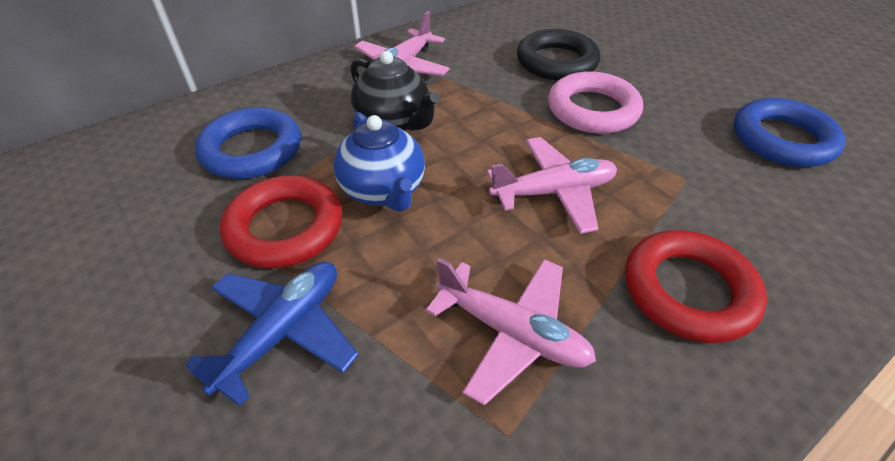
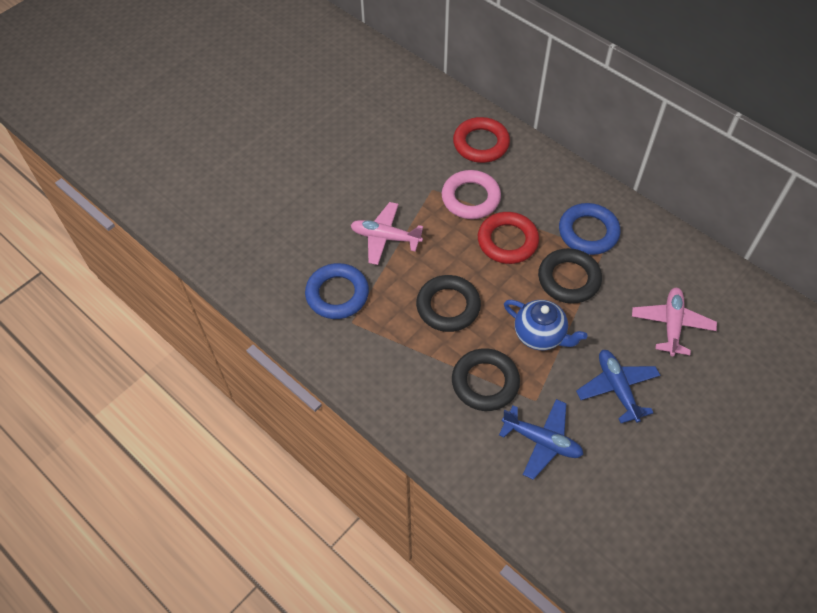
black ring: 1 -> 3
black teapot: 1 -> 0
blue plane: 1 -> 2
pink plane: 3 -> 2

